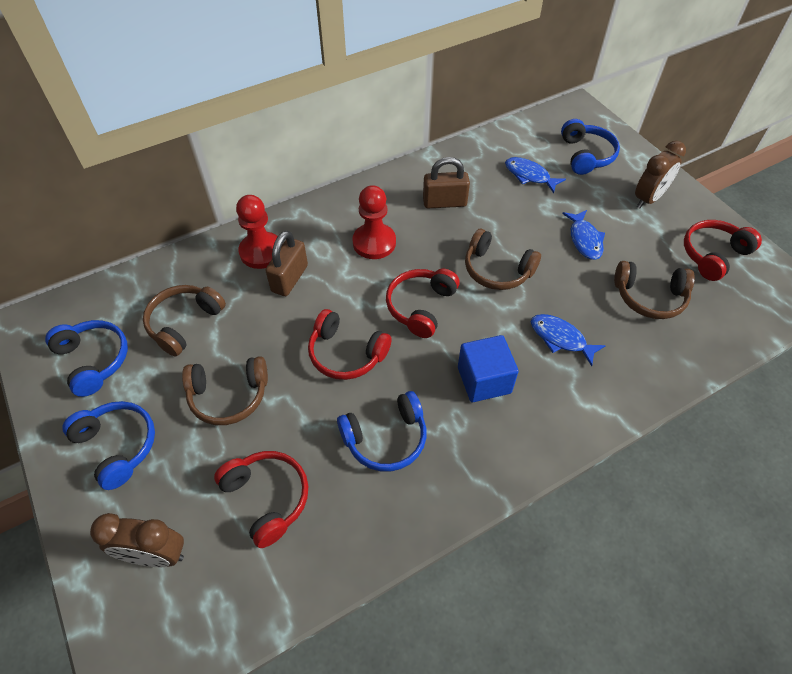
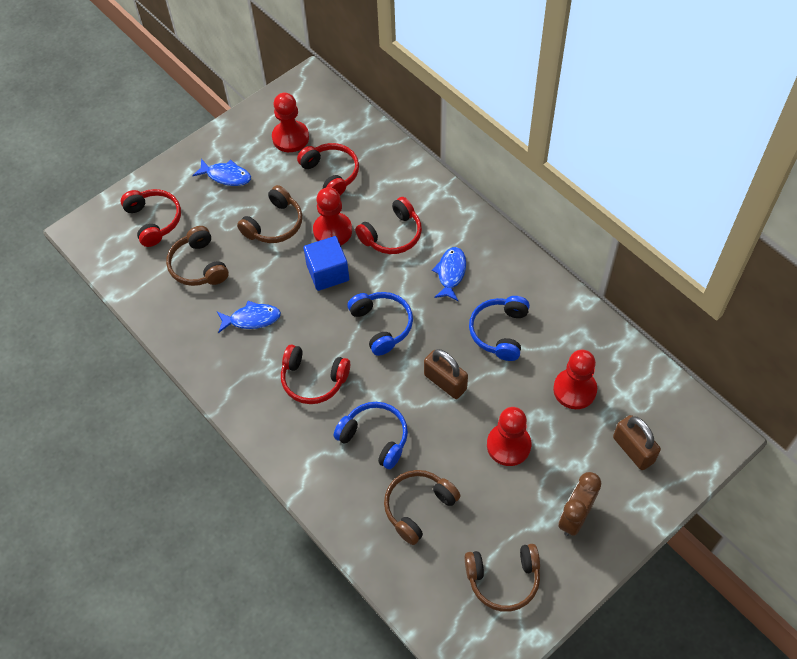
blue headphones: 4 -> 3
brown clock: 2 -> 1
red pawn: 2 -> 4

